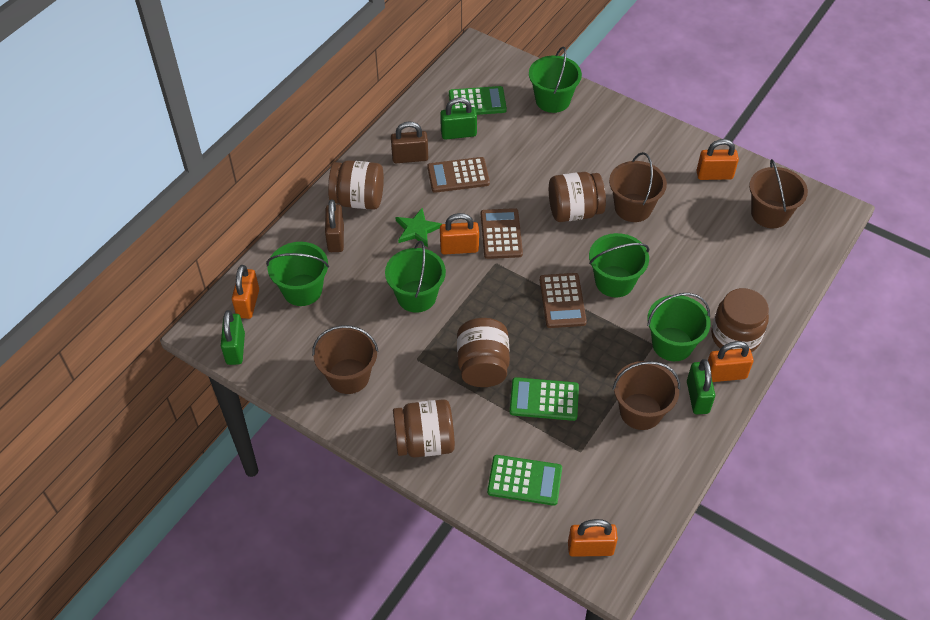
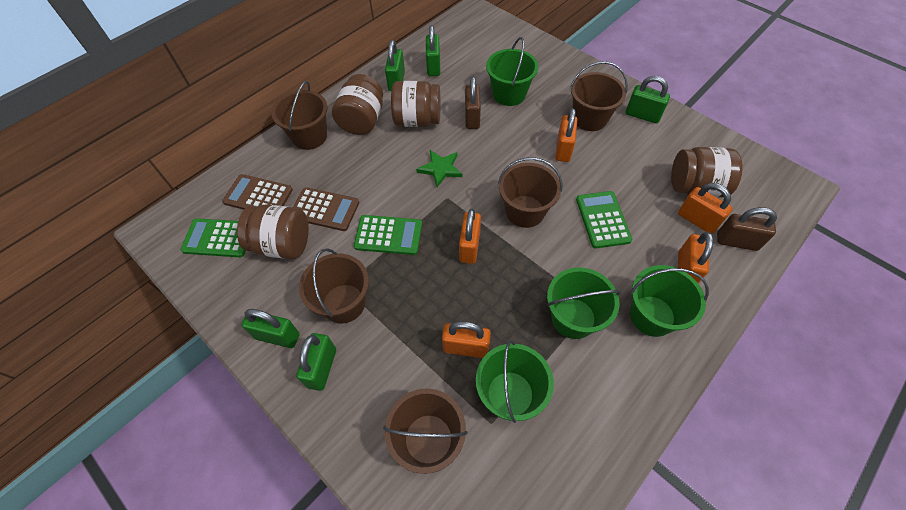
brown bucket: 4 -> 5
brown calculator: 3 -> 2
brown jar: 5 -> 4
green bucket: 5 -> 4
green padlock: 3 -> 5

